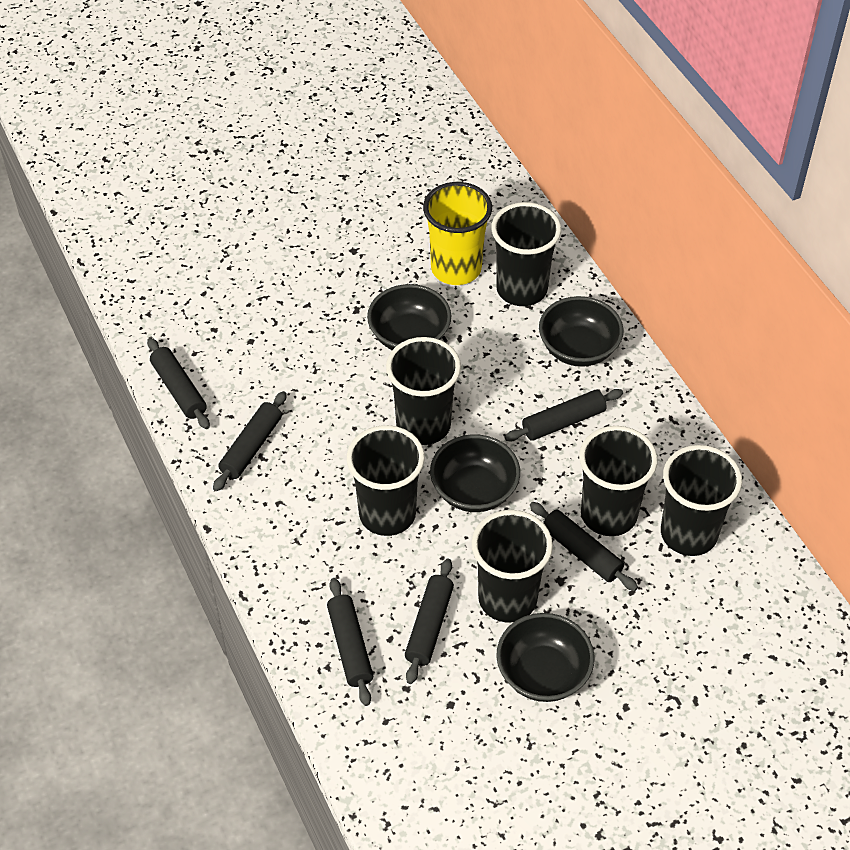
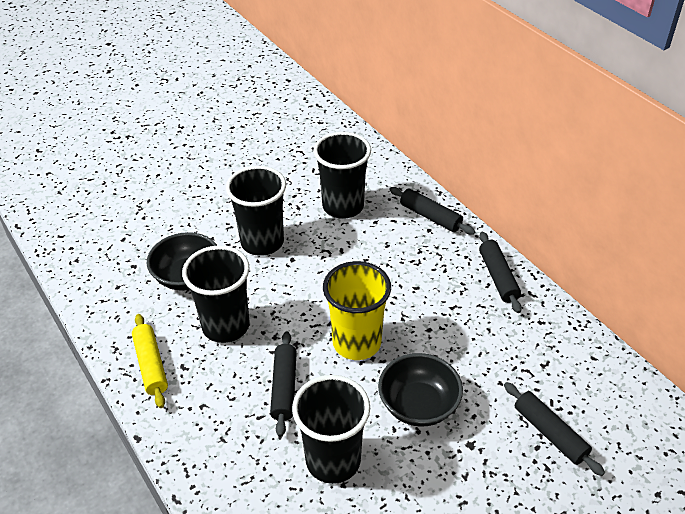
black bowl: 4 -> 2
black cup: 6 -> 4
black rolling pin: 6 -> 4
yellow rolling pin: 0 -> 1

